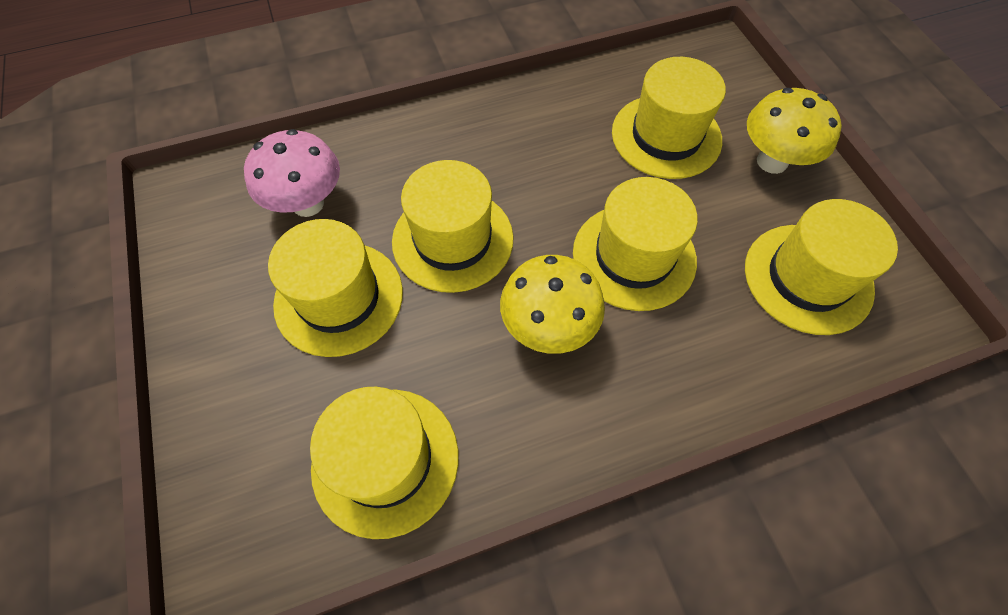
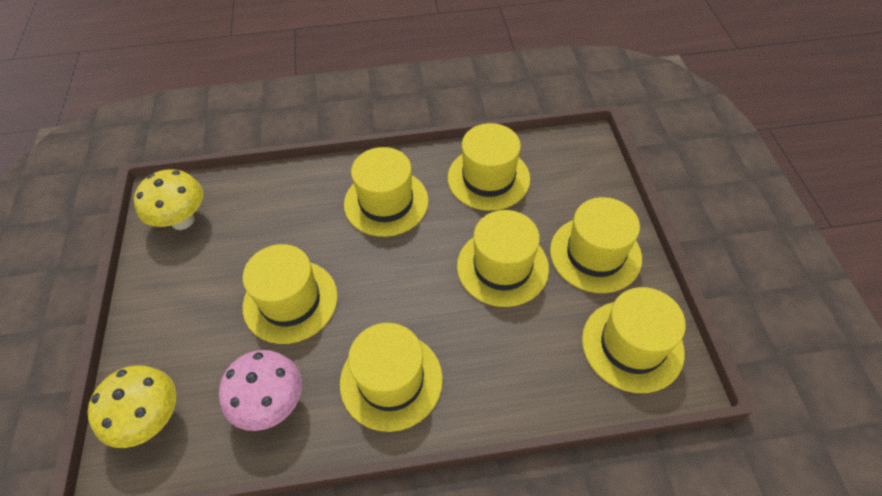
yellow hat: 6 -> 7

